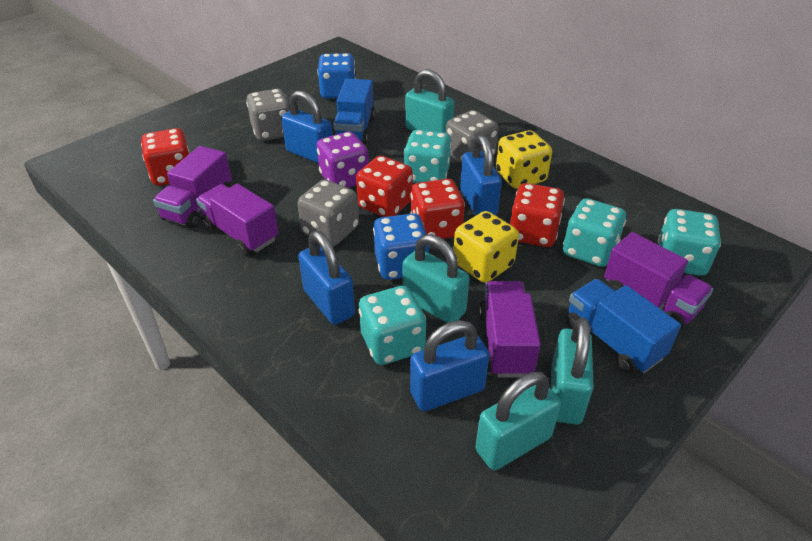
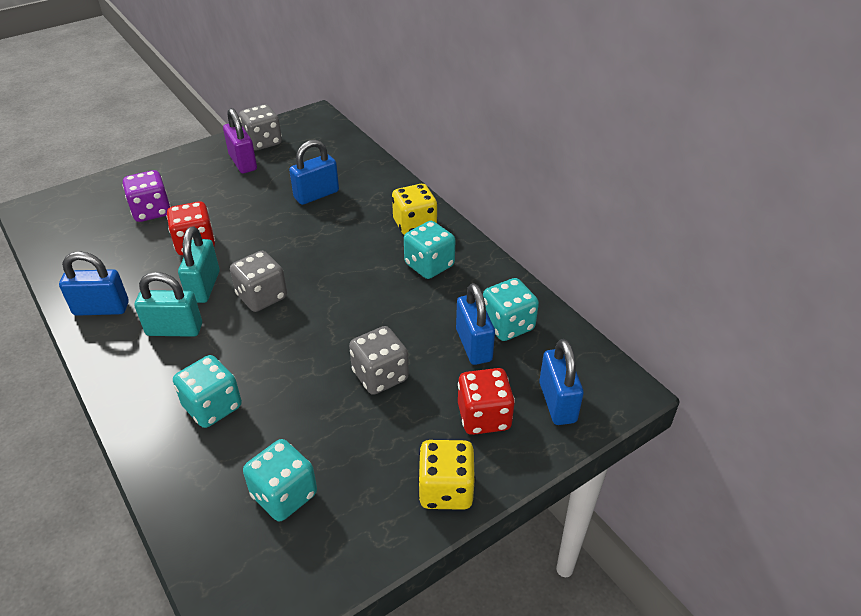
blue dice: 2 -> 0
blue truck: 2 -> 0
purple padlock: 0 -> 1
purple truck: 4 -> 0
red dice: 4 -> 2
turquoise padlock: 4 -> 2

